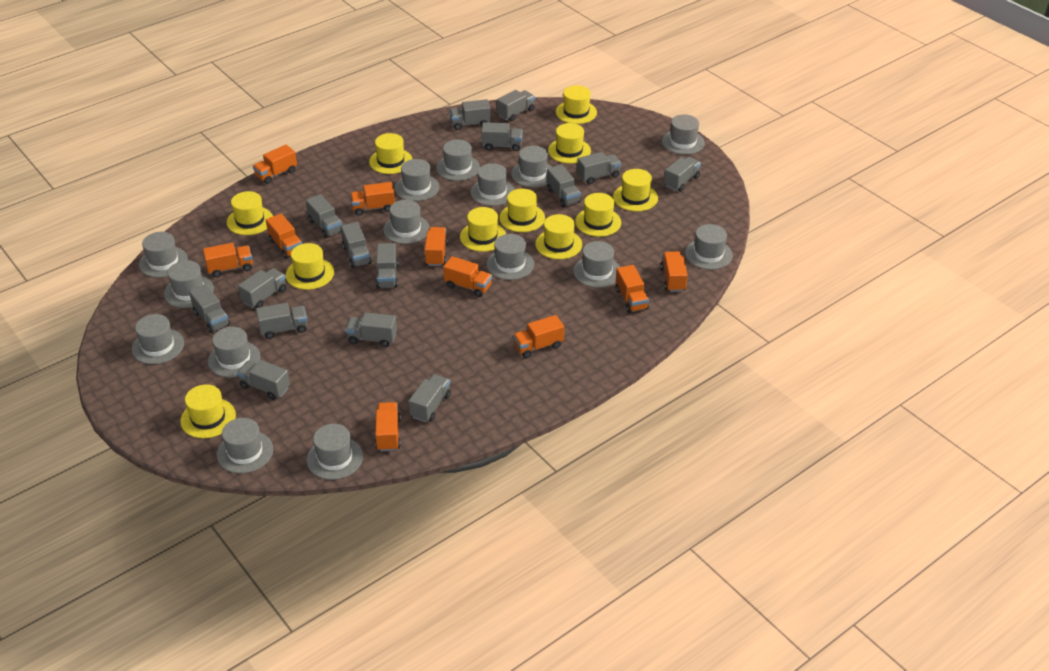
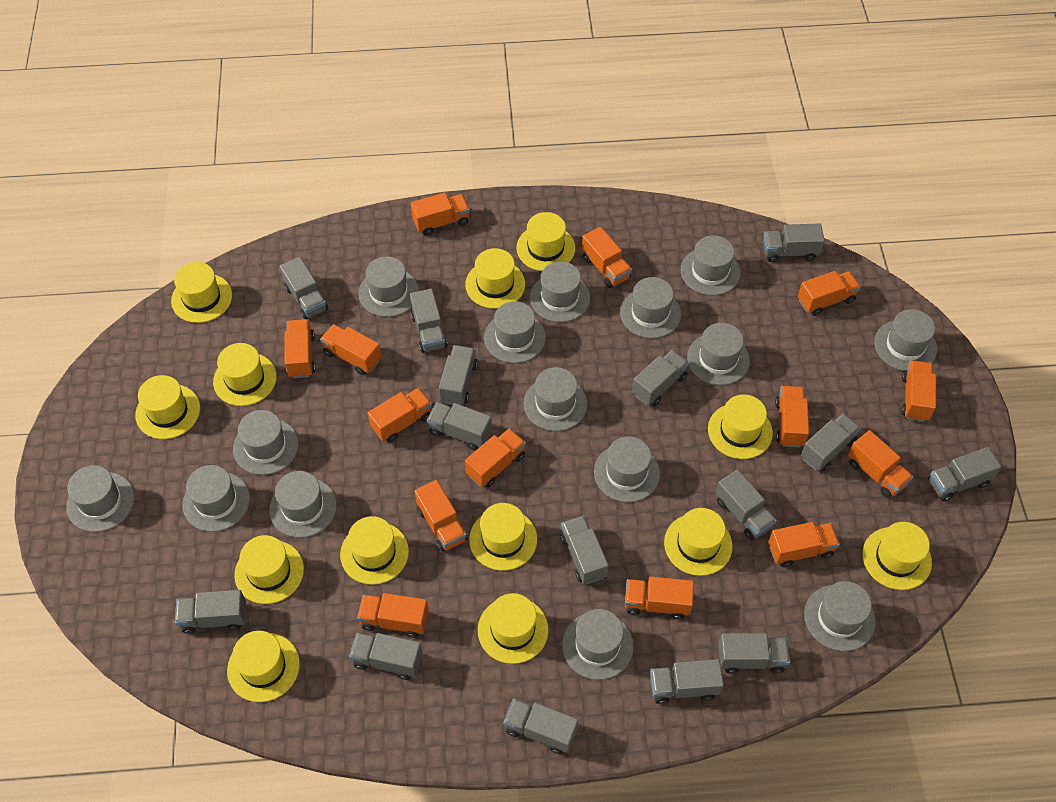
orange truck: 10 -> 14
yellow hat: 11 -> 13

